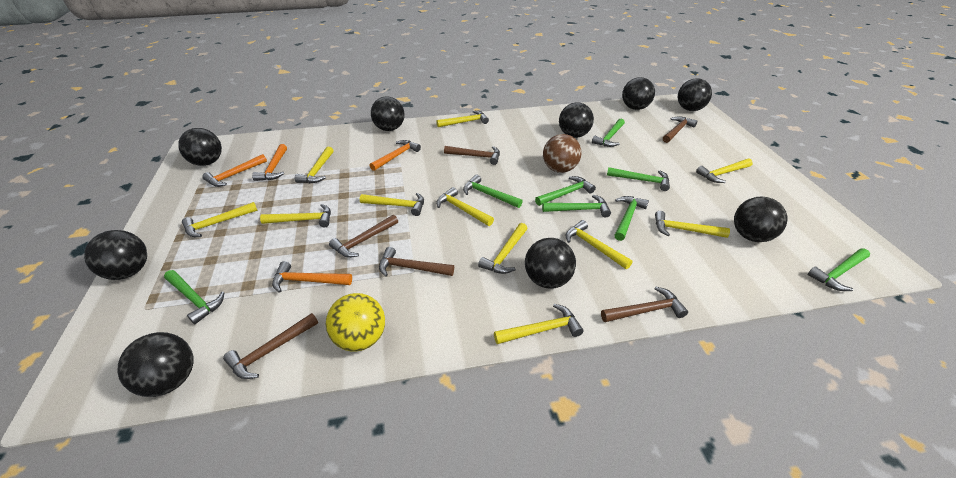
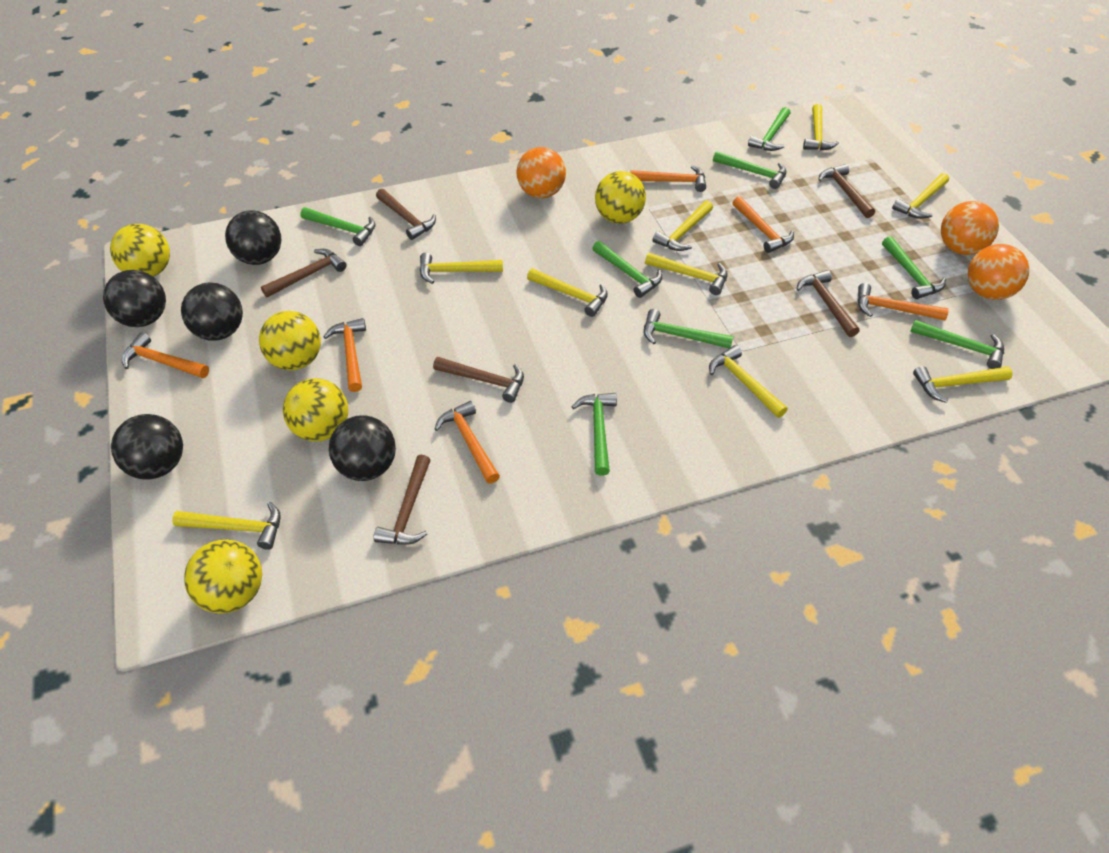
black ball: 9 -> 5
brown ball: 1 -> 0
orange ball: 0 -> 3
orange hammer: 4 -> 6
yellow ball: 1 -> 5
yellow hammer: 11 -> 9

